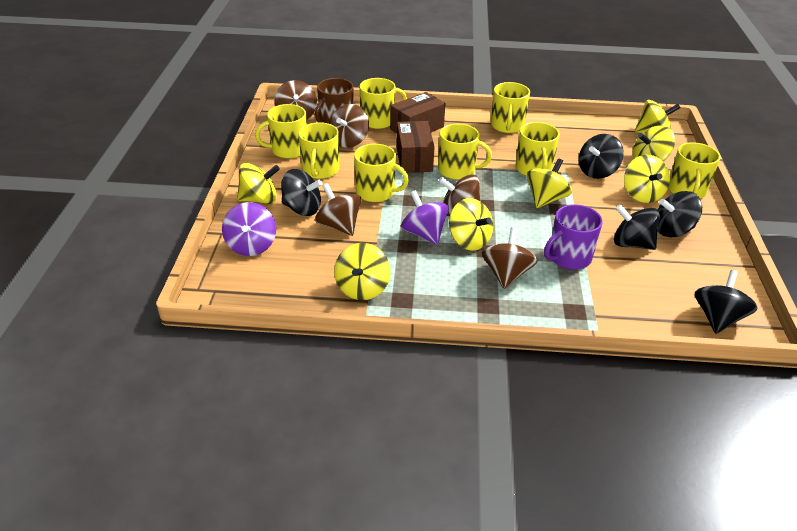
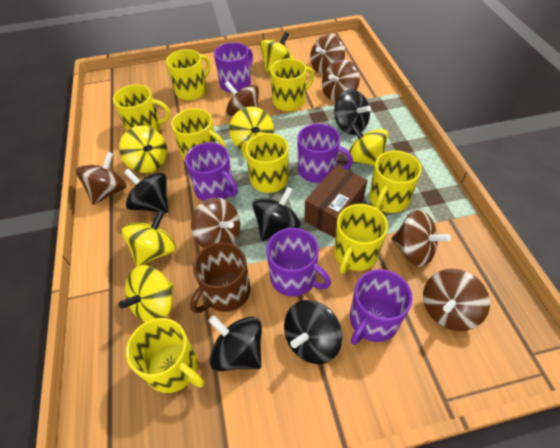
brown box: 2 -> 1
brown spinning top: 5 -> 7
purple mug: 1 -> 5
purple spinning top: 2 -> 0
yellow spinning top: 7 -> 6

